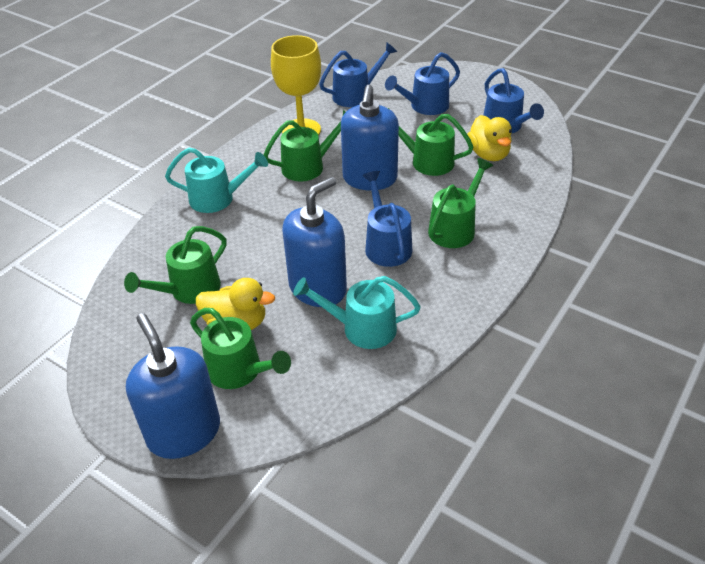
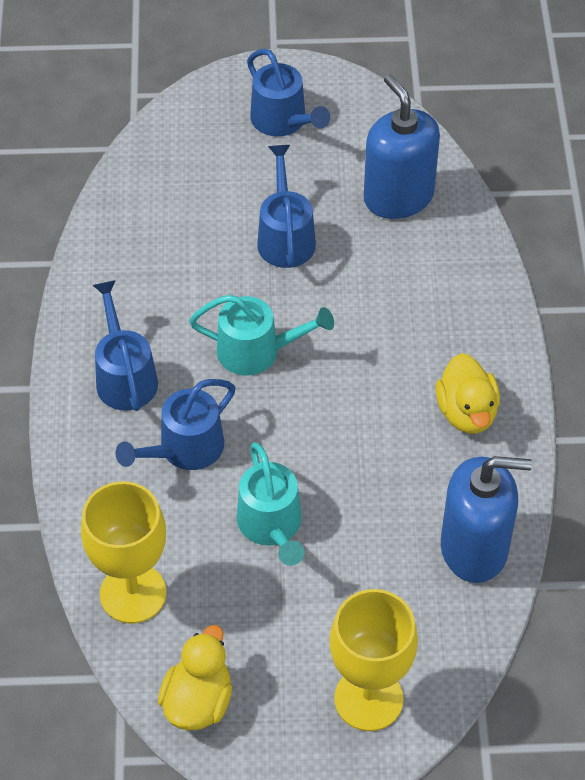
blue soap dispenser: 3 -> 2
green watering can: 5 -> 0
yellow goblet: 1 -> 2

